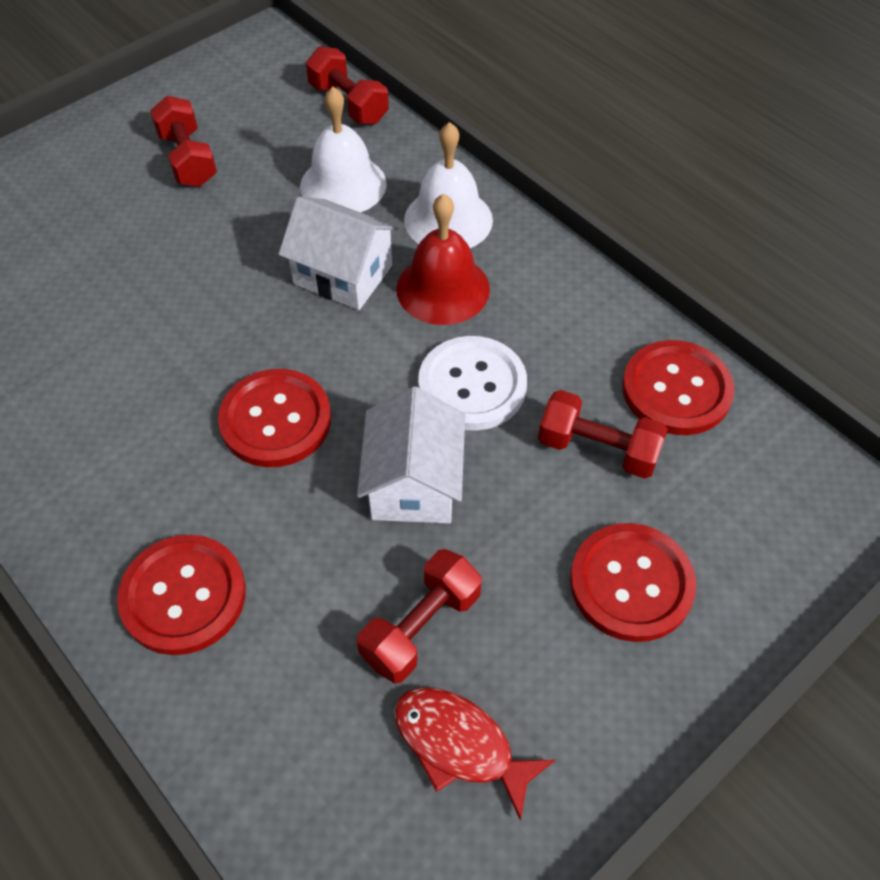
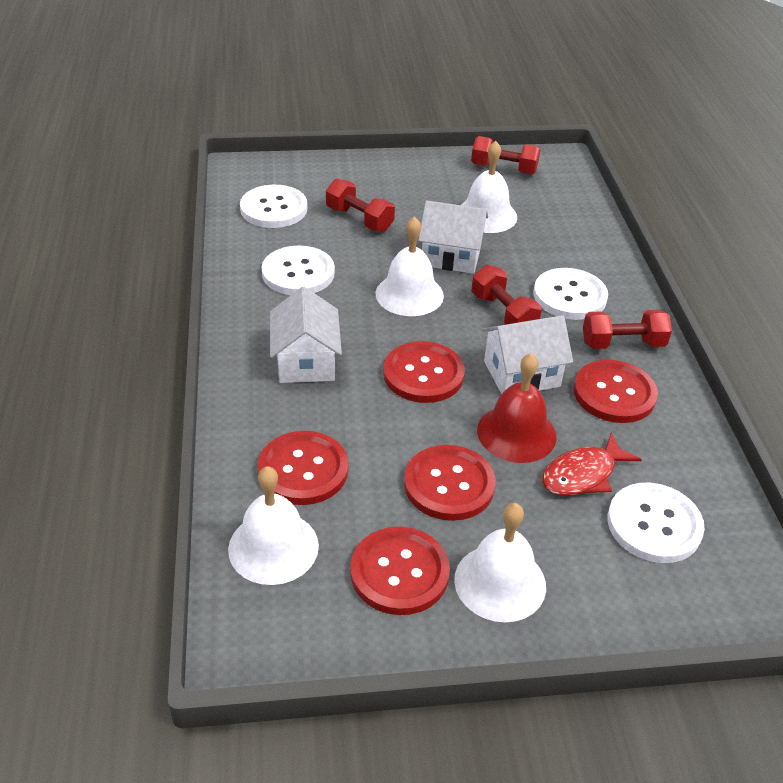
red button: 4 -> 5
white bell: 2 -> 4
white button: 1 -> 4
white house: 2 -> 3

